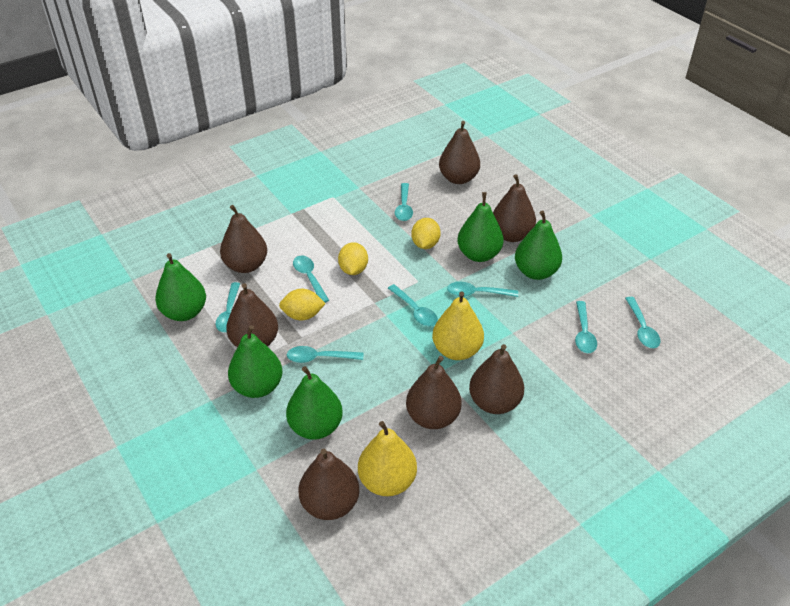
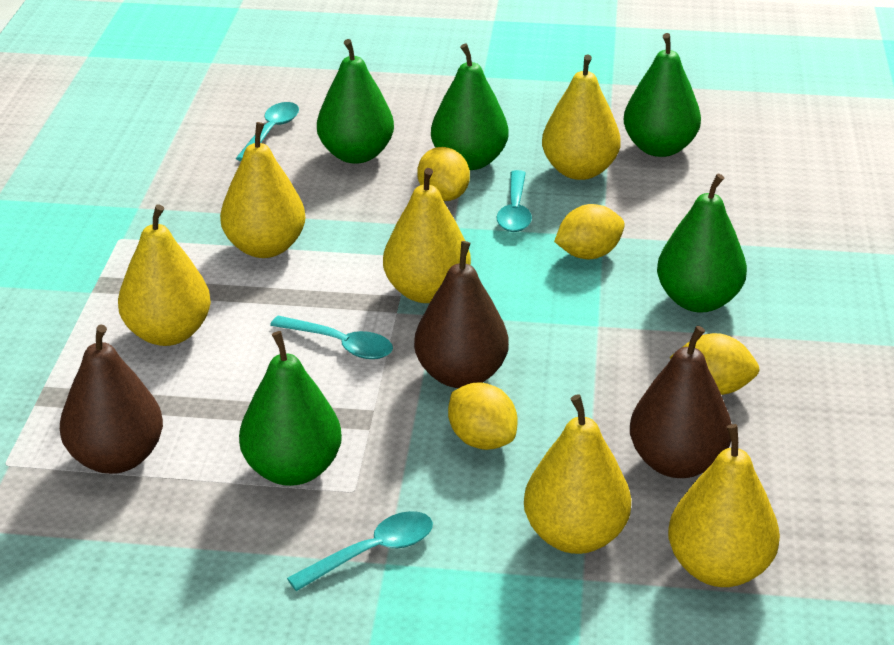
brown pear: 7 -> 3
turquoise spoon: 8 -> 4
yellow lemon: 3 -> 4
yellow pear: 2 -> 6

